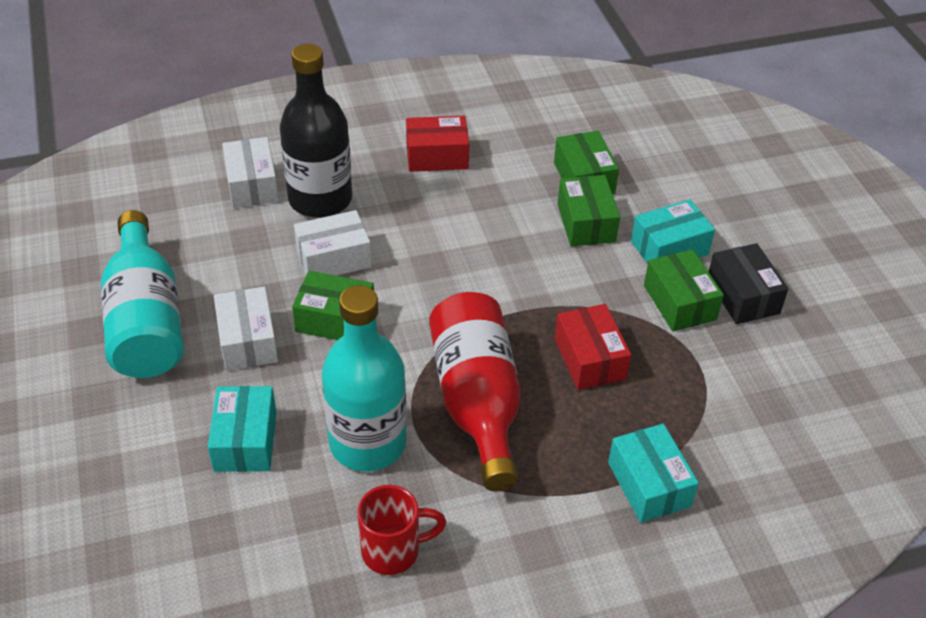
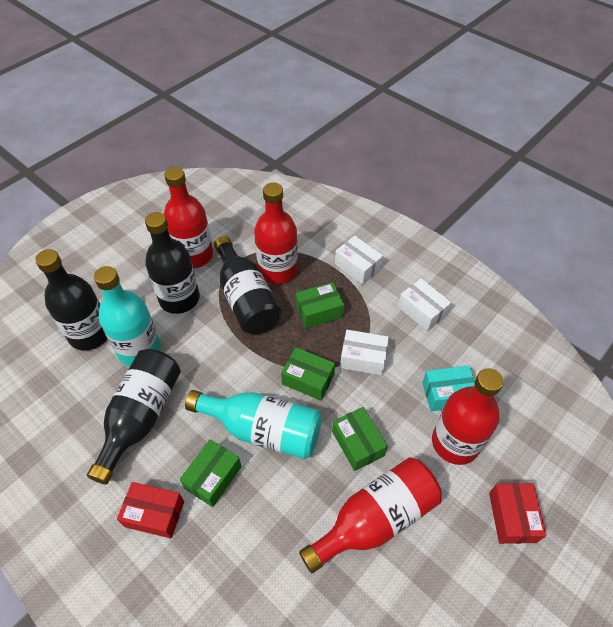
black bottle: 1 -> 4
black box: 1 -> 0
red bottle: 1 -> 4
red mug: 1 -> 0
turquoise box: 3 -> 1

